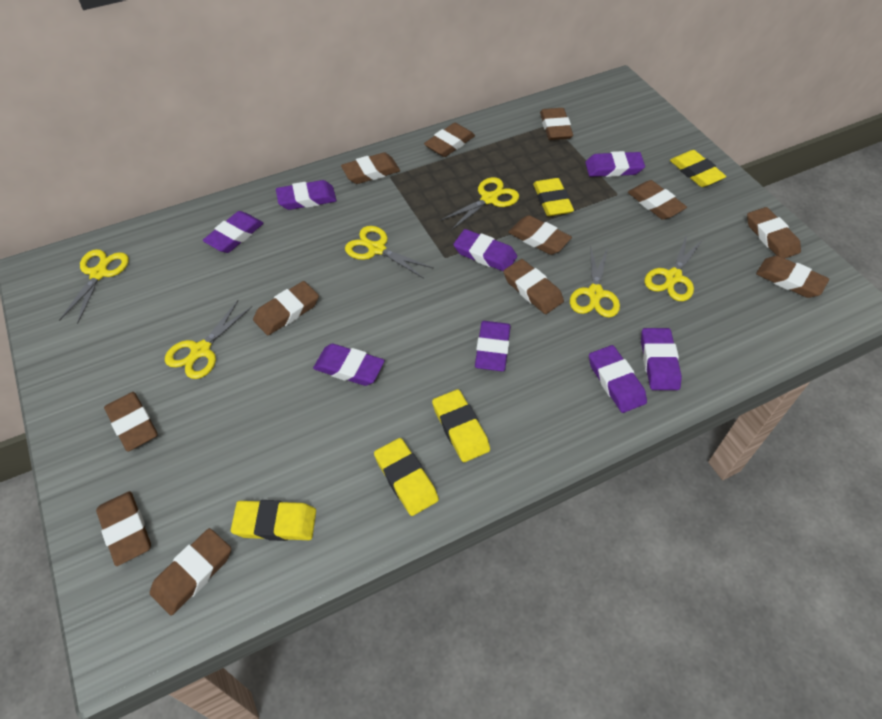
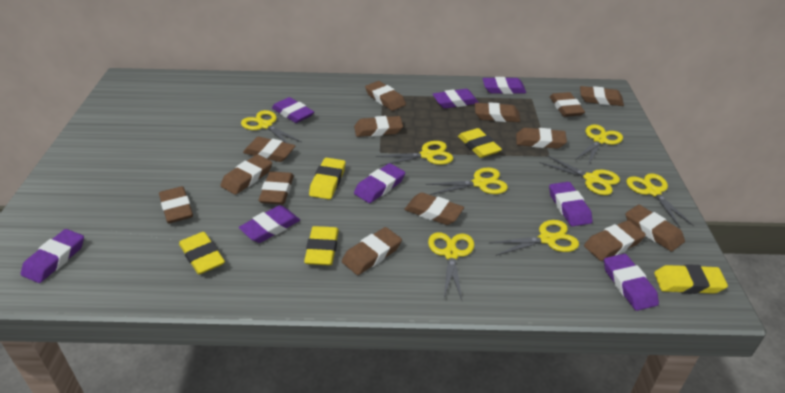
brown eraser: 12 -> 14
yellow scissors: 6 -> 8

